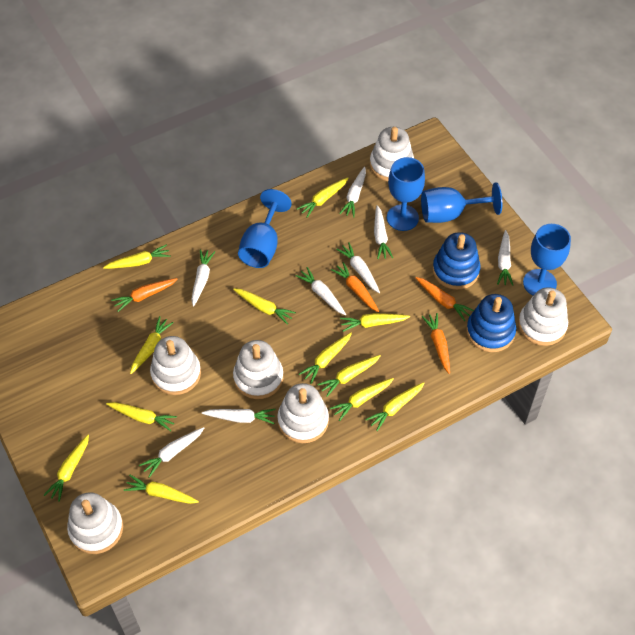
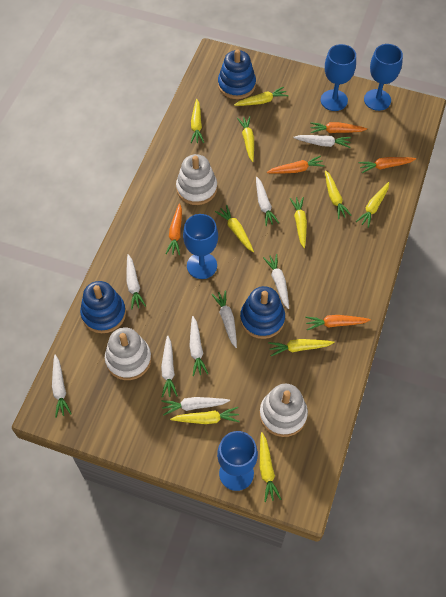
blue stacking toy: 2 -> 3
orange carrot: 4 -> 5
white carrot: 8 -> 9
white stacking toy: 6 -> 3
yellow carrot: 12 -> 10

